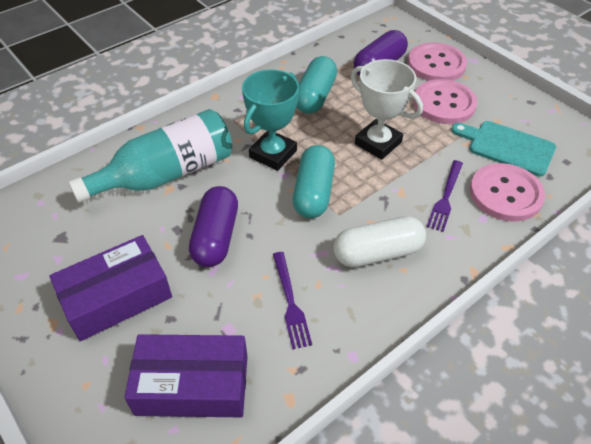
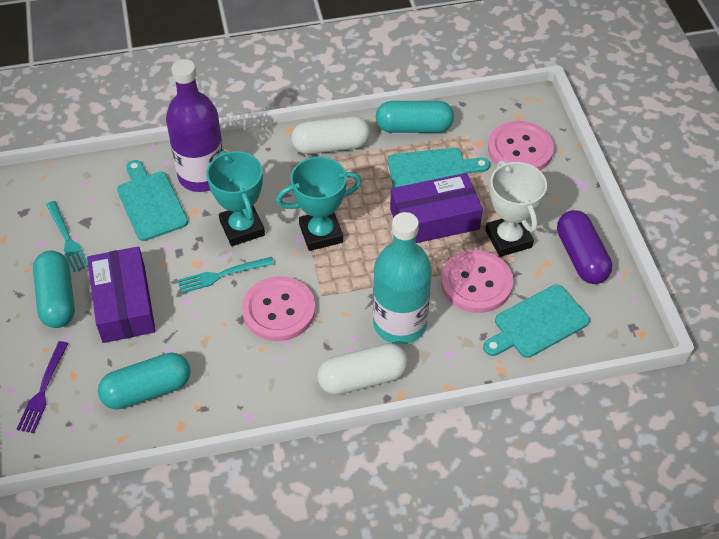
purple bottle: 0 -> 1
purple capsule: 2 -> 1
purple fork: 2 -> 1
turquoise capsule: 2 -> 3
turquoise cutting board: 1 -> 3
turquoise fork: 0 -> 2
turquoise trophy: 1 -> 2
white capsule: 1 -> 2

